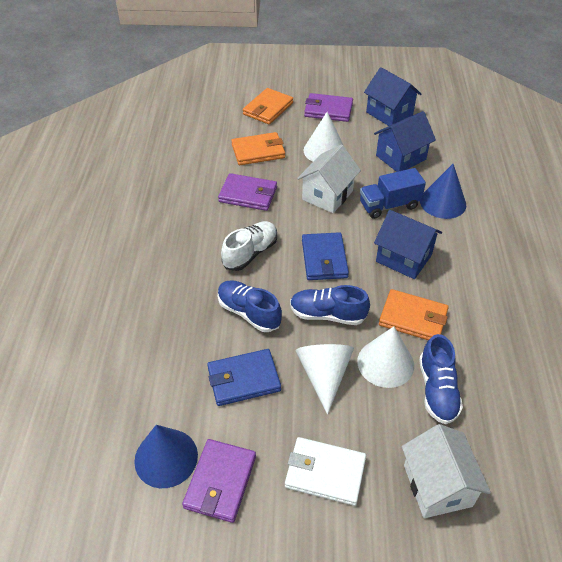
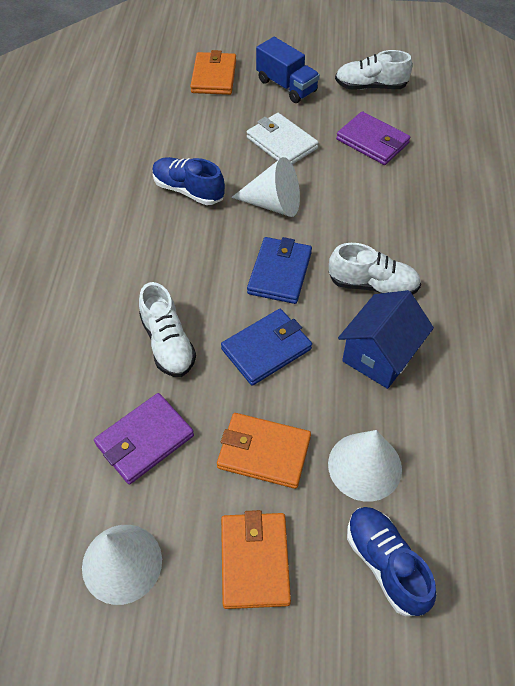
blue cone: 2 -> 0
blue house: 3 -> 1
blue shoe: 3 -> 2
purple wallet: 3 -> 2
white house: 2 -> 0
white shoe: 1 -> 3

